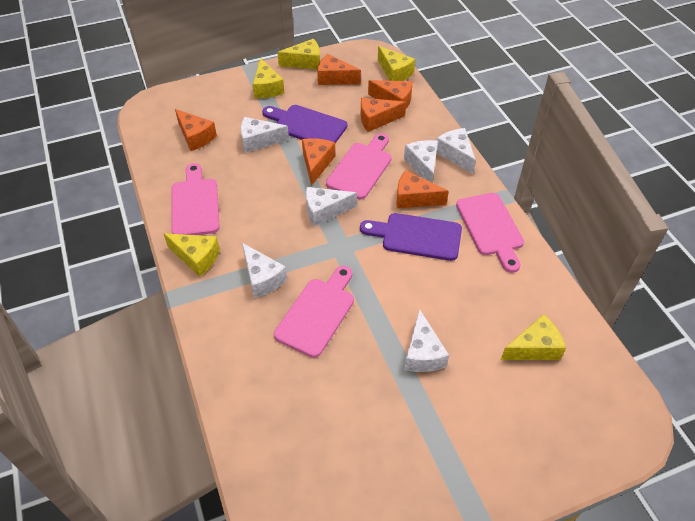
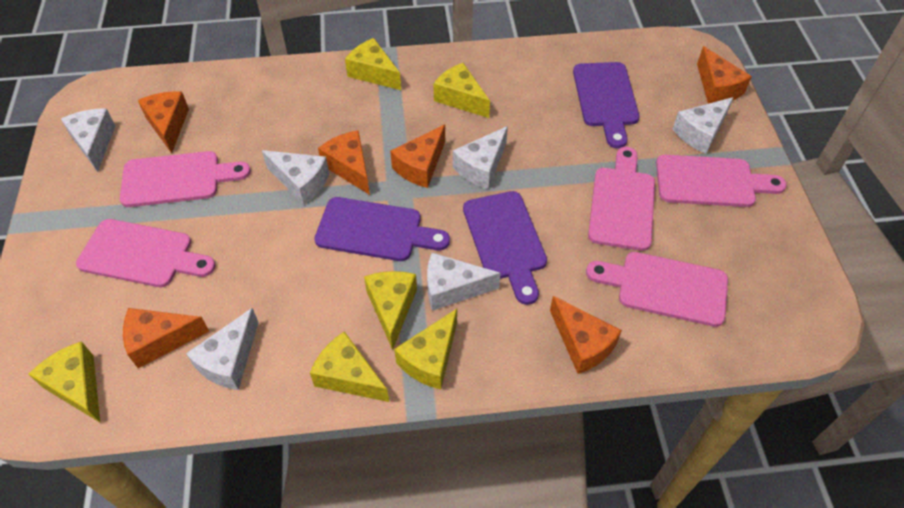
pink cutting board: 4 -> 5
purple cutting board: 2 -> 3
yellow cheese: 5 -> 6

